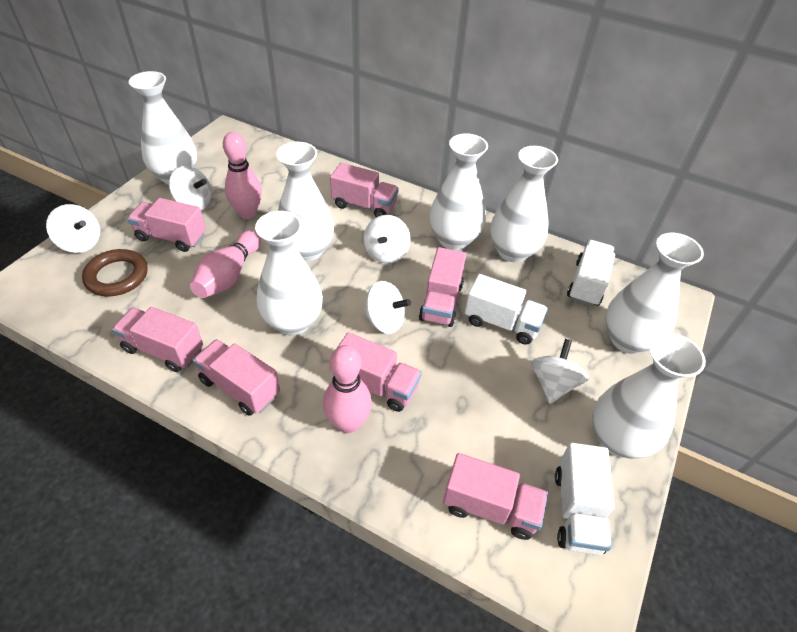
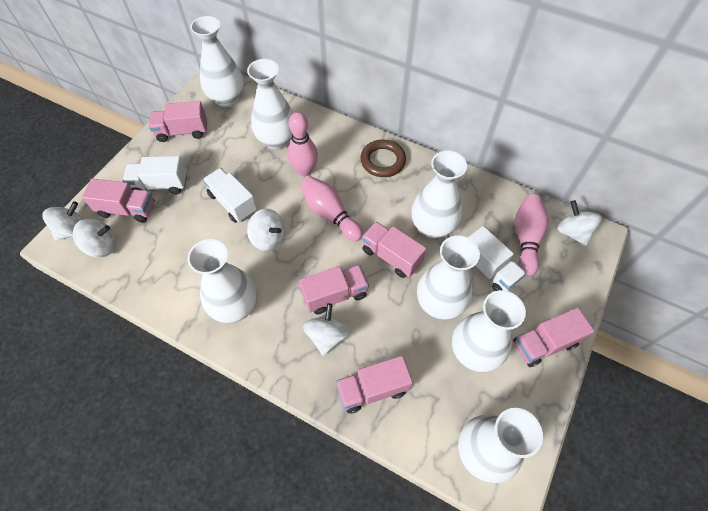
pink truck: 7 -> 6

